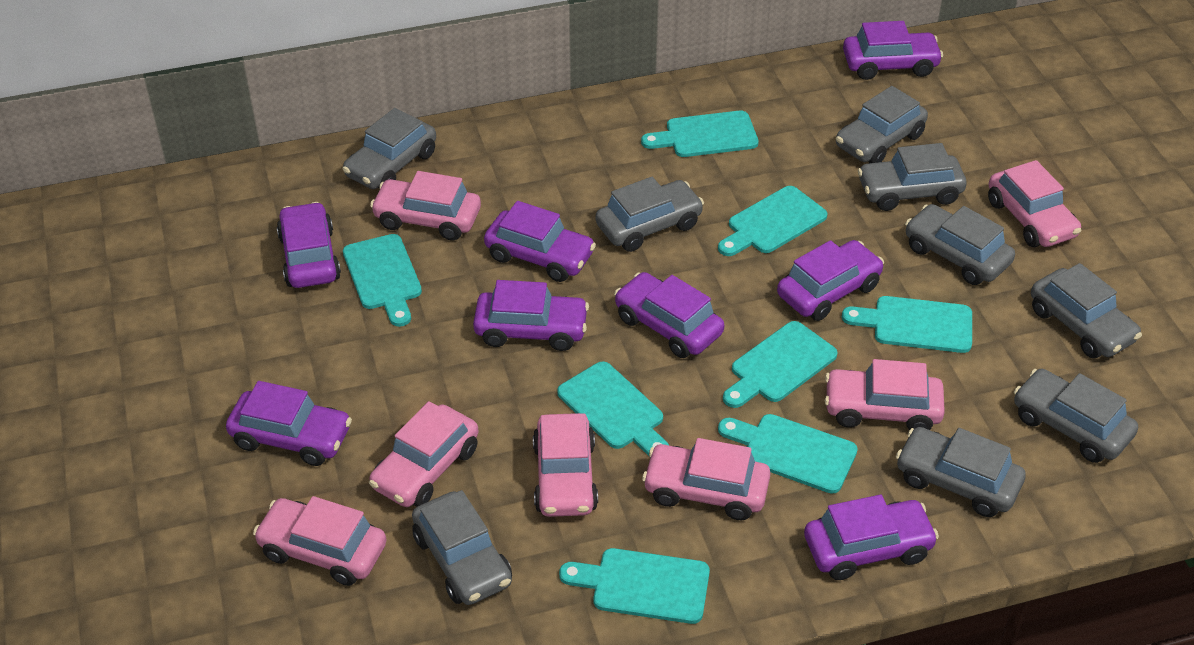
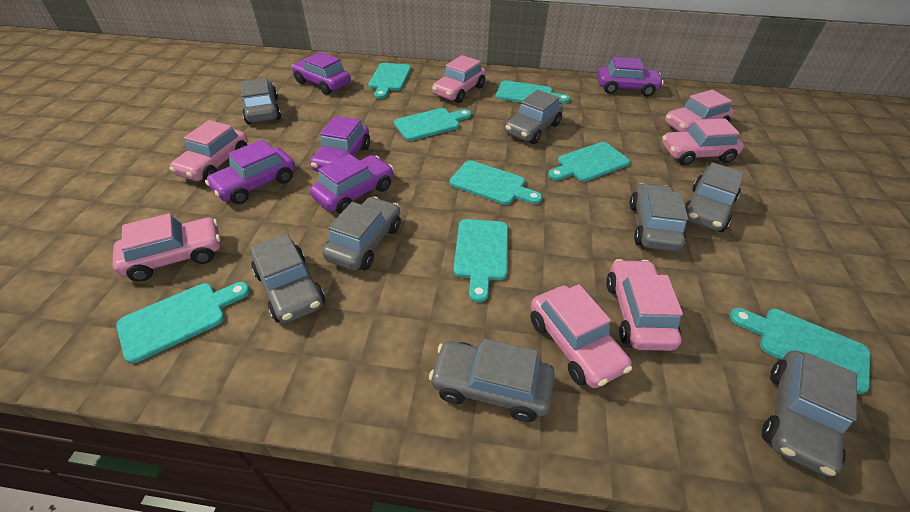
grey car: 9 -> 8
purple car: 8 -> 5

